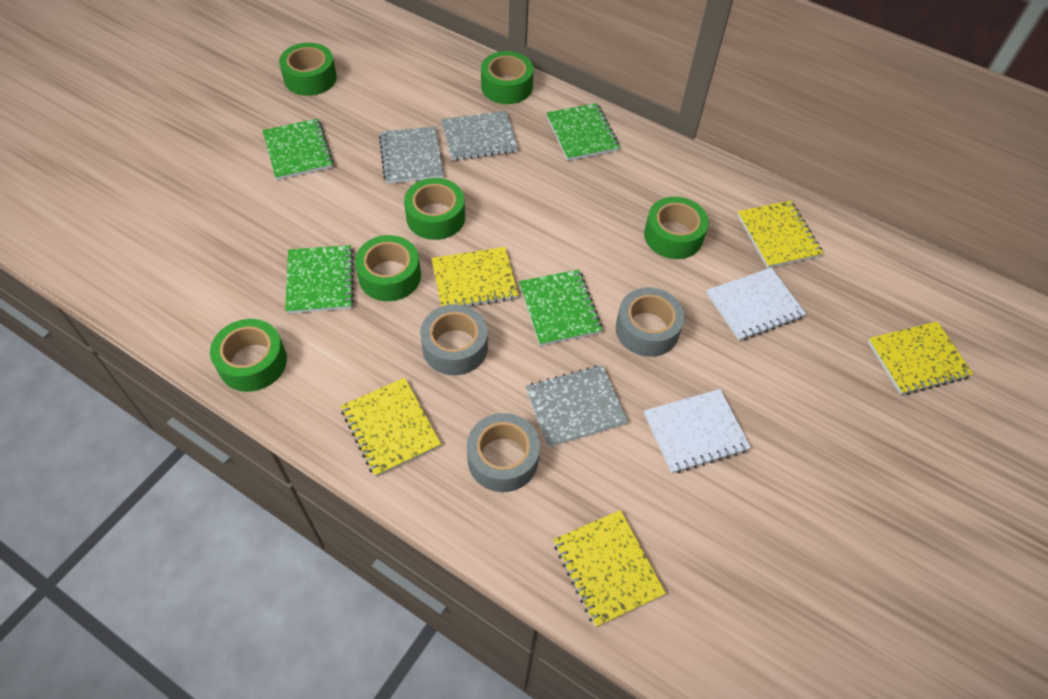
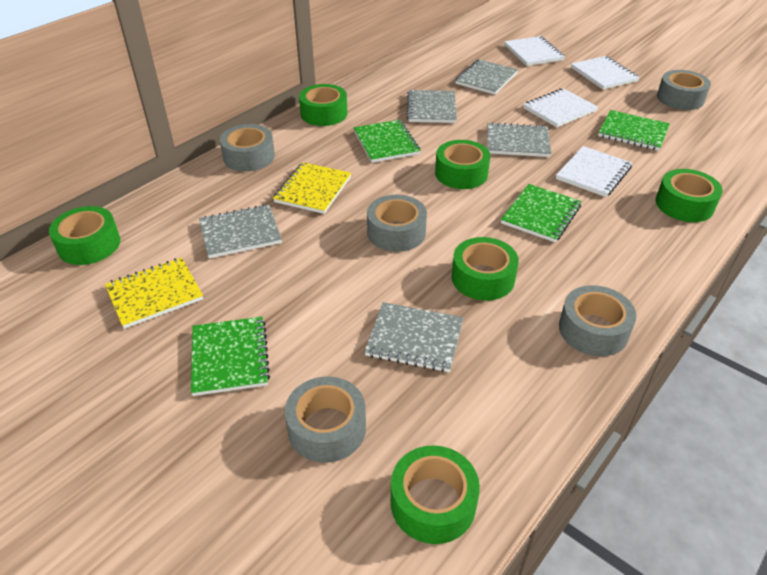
grey notebook: 3 -> 5
grey tape: 3 -> 5
white notebook: 2 -> 4
yellow notebook: 5 -> 2

